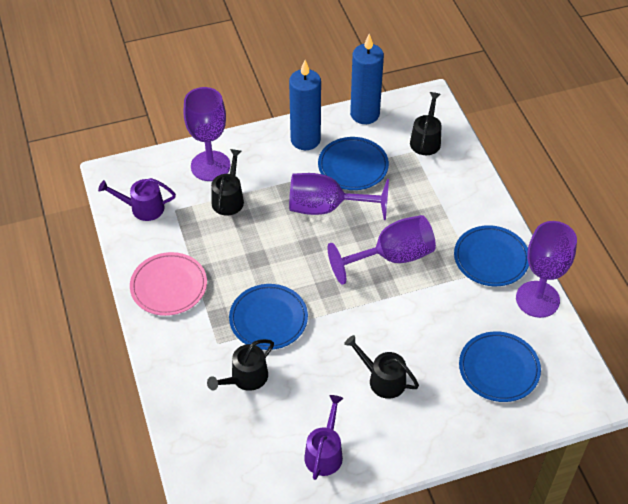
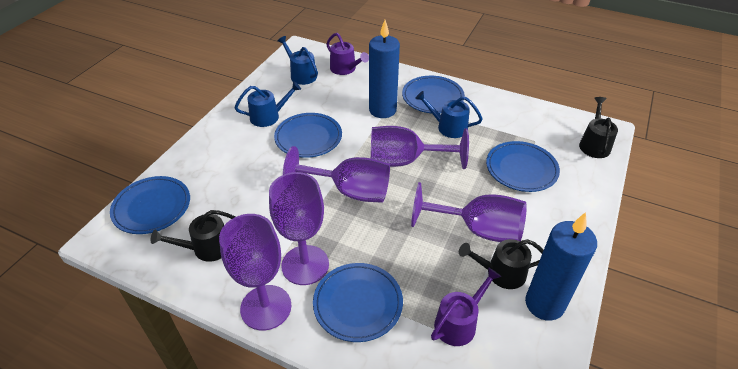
black watering can: 4 -> 3
blue plate: 4 -> 5
blue watering can: 0 -> 3
pink plate: 1 -> 0
purple goblet: 4 -> 5

